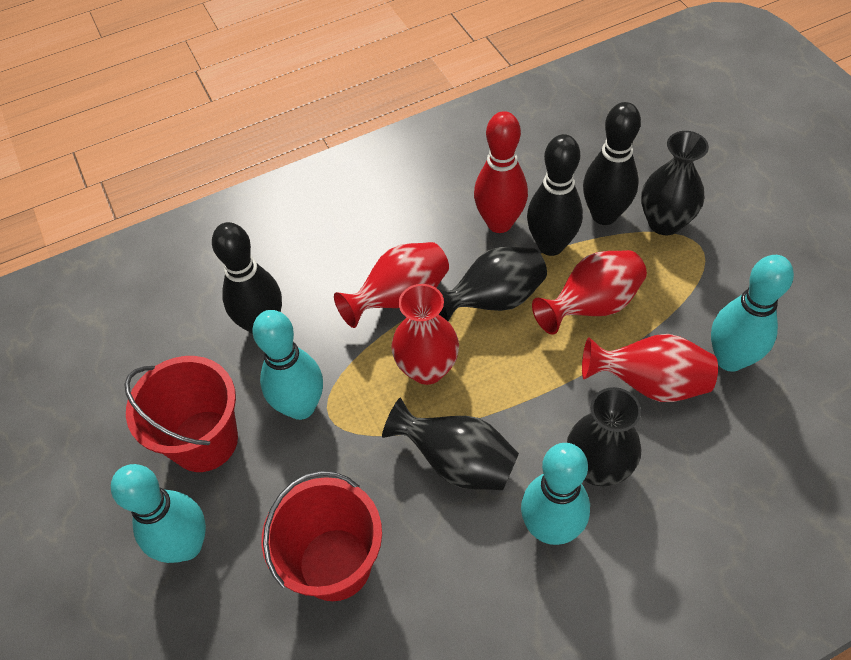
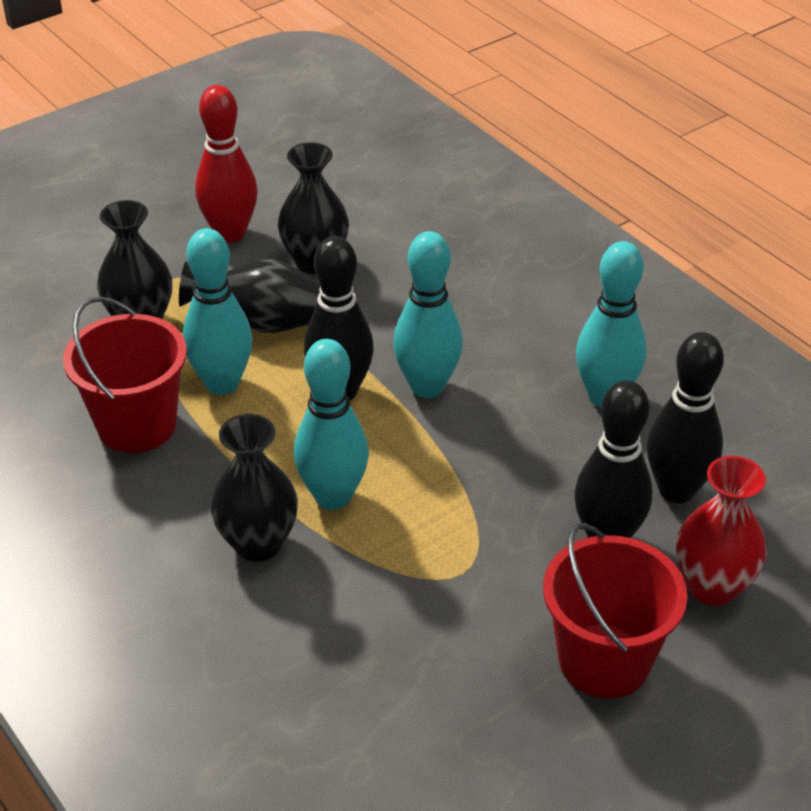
red vase: 4 -> 1

